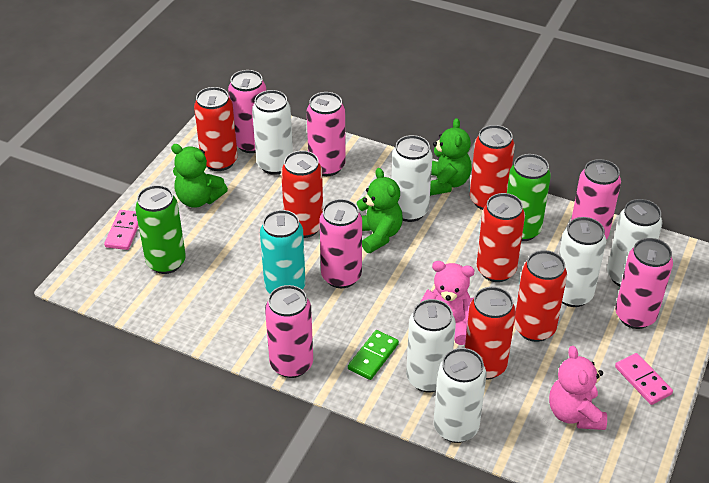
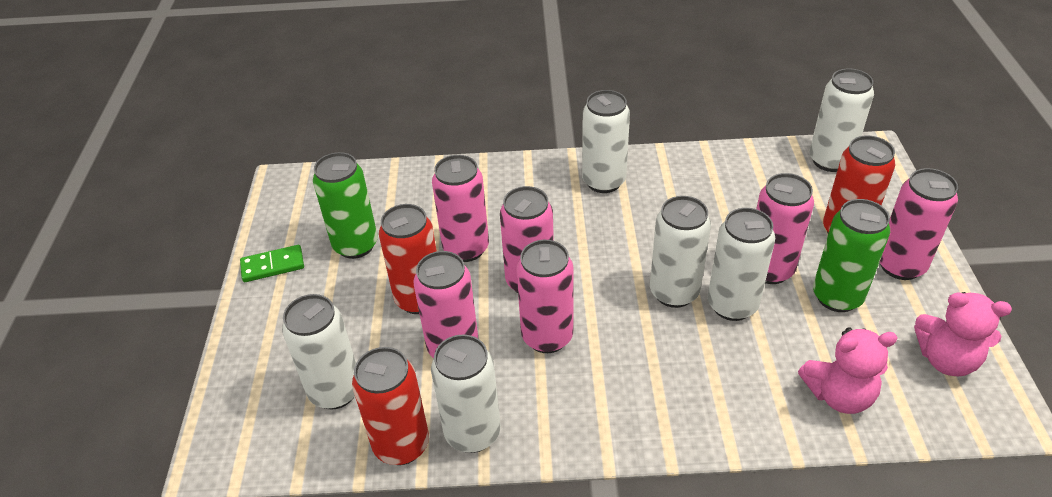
green teddy bear: 3 -> 0
pink domino: 2 -> 0
red can: 6 -> 3
turquoise can: 1 -> 0

